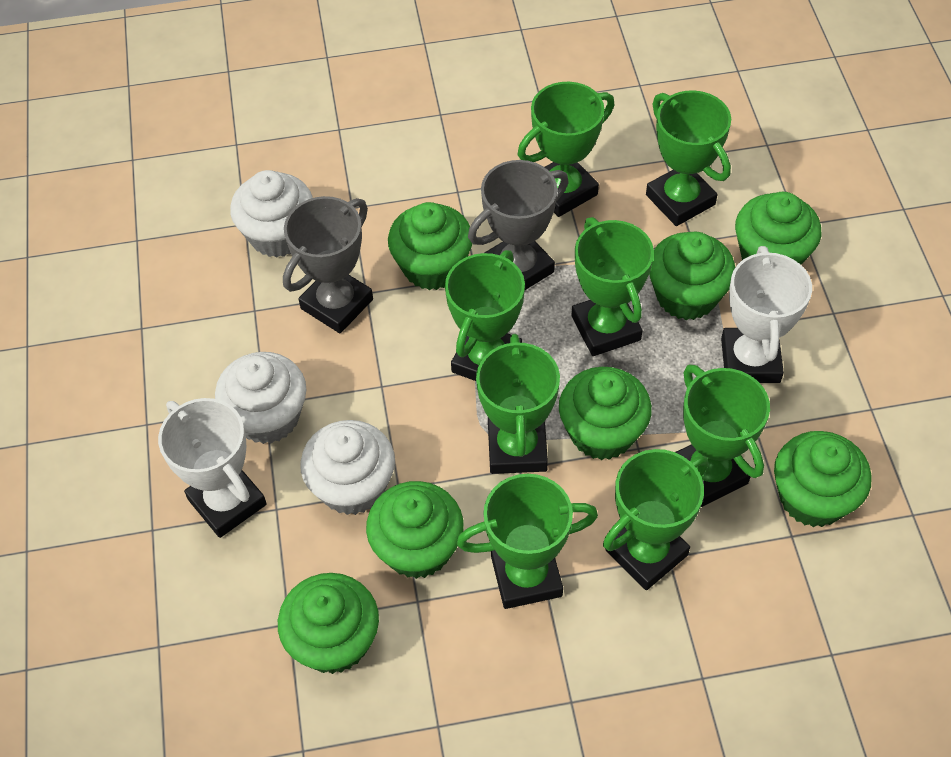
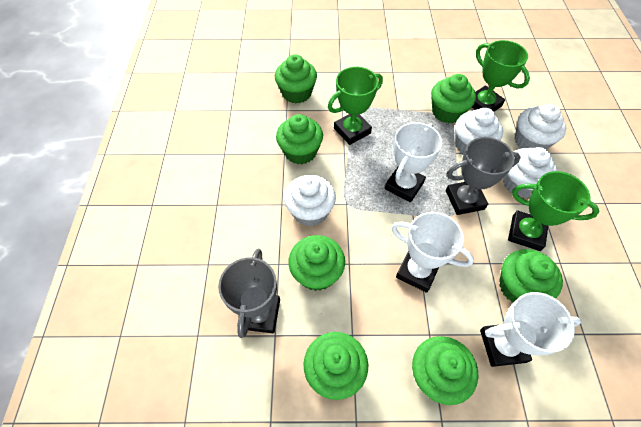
green trophy: 8 -> 3
white cupcake: 3 -> 4
white trophy: 2 -> 3

